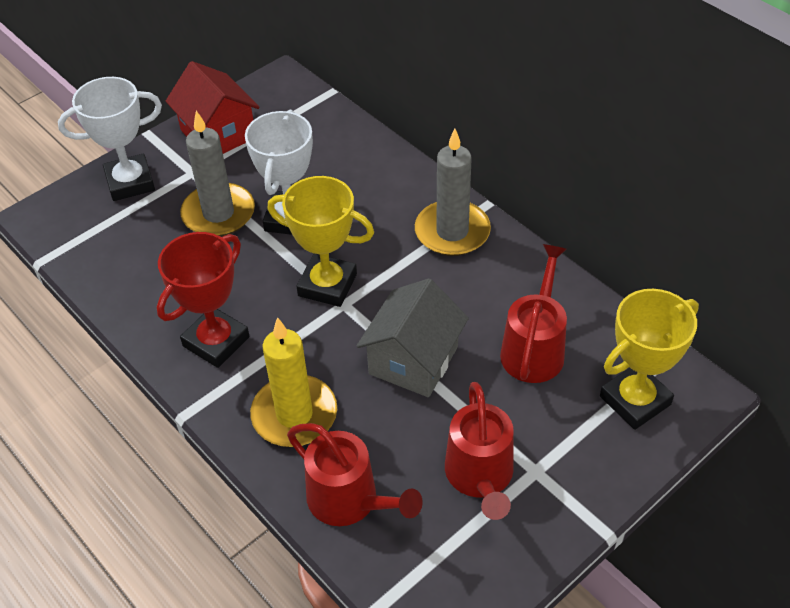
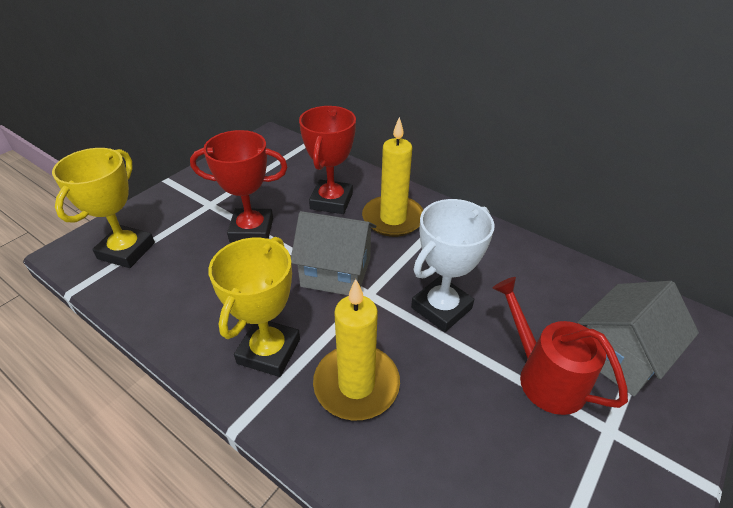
grey candle: 2 -> 0
grey house: 1 -> 2
red house: 1 -> 0
red trophy: 1 -> 2
red watering can: 3 -> 1
white trophy: 2 -> 1
yellow candle: 1 -> 2

